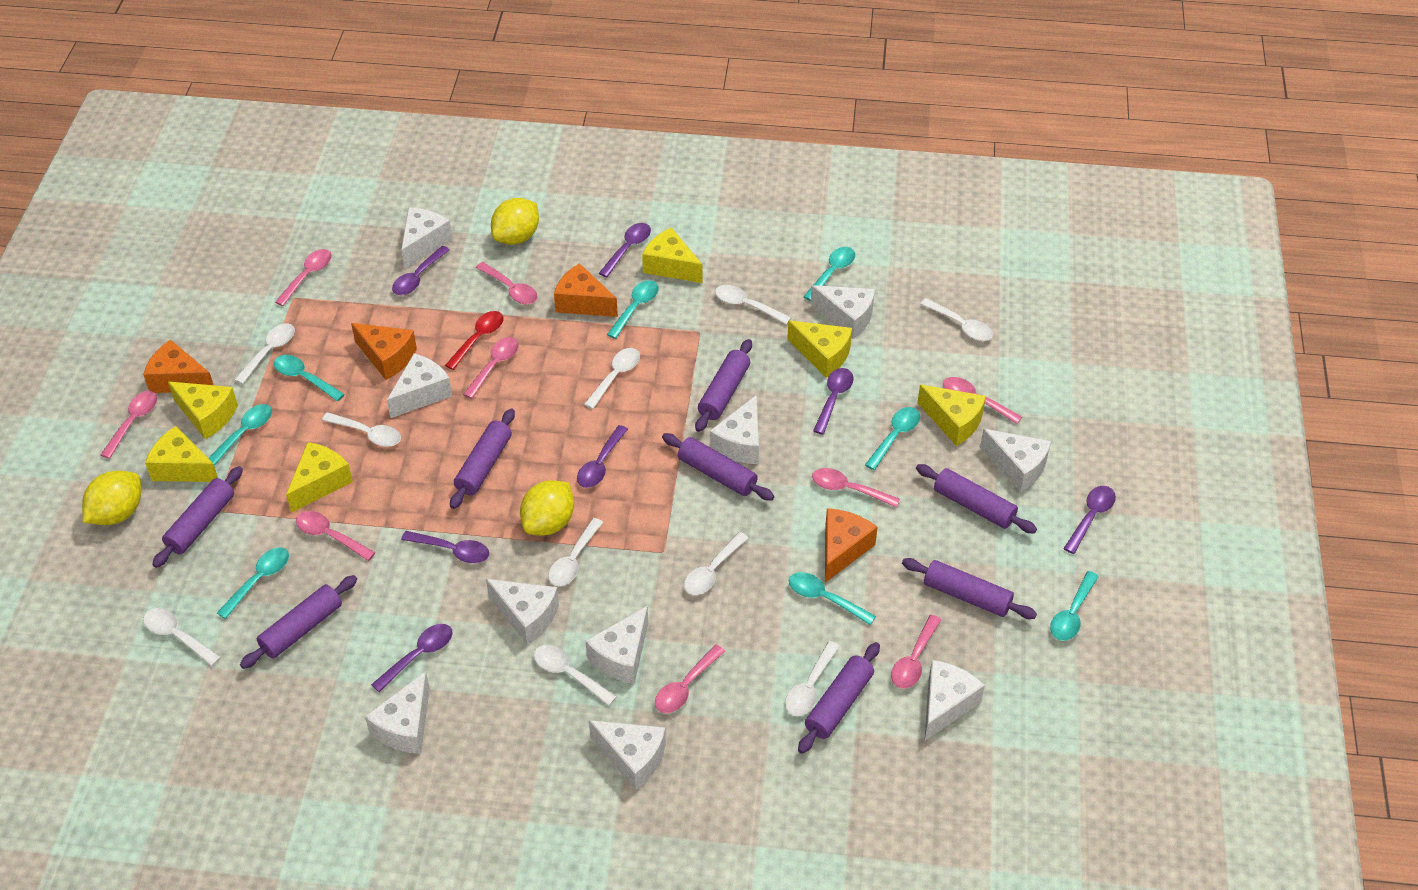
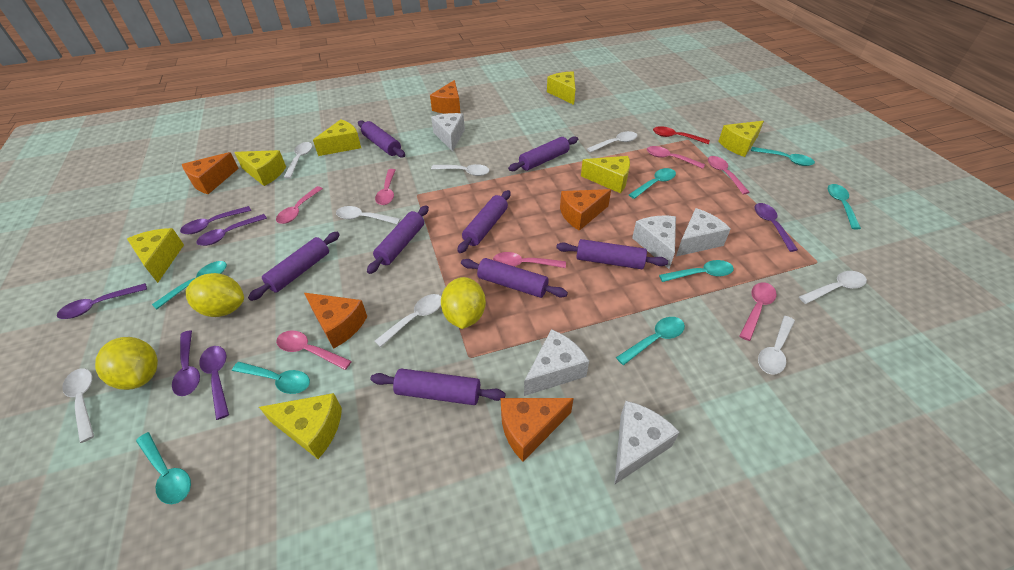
orange cheese: 4 -> 5
pink spoon: 9 -> 7
purple spoon: 7 -> 6
white cheese: 10 -> 5
white spoon: 10 -> 8
yellow cheese: 6 -> 7

